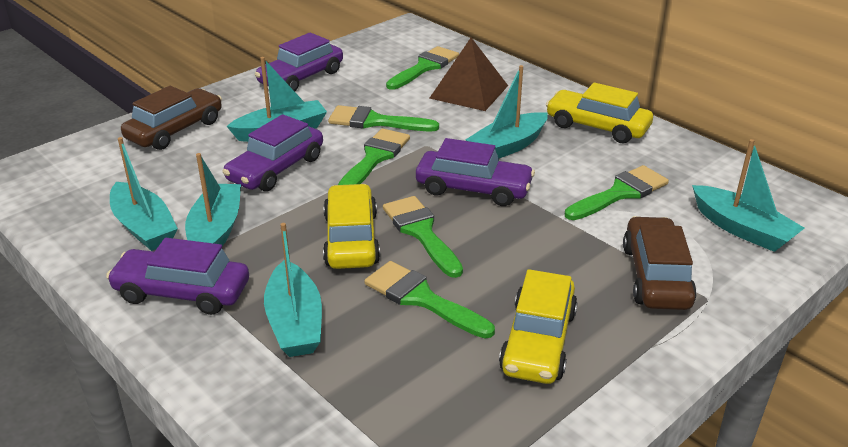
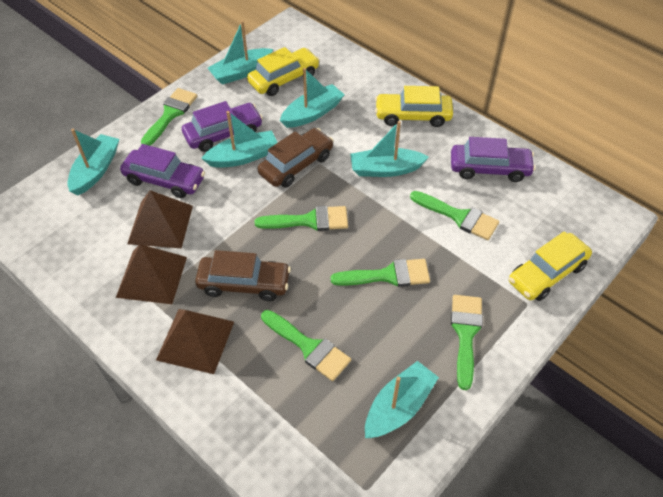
brown pyramid: 1 -> 3
purple car: 4 -> 3

